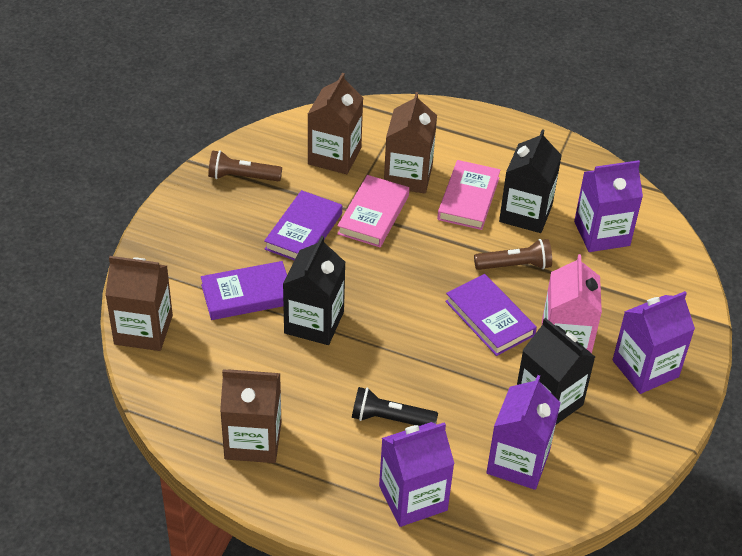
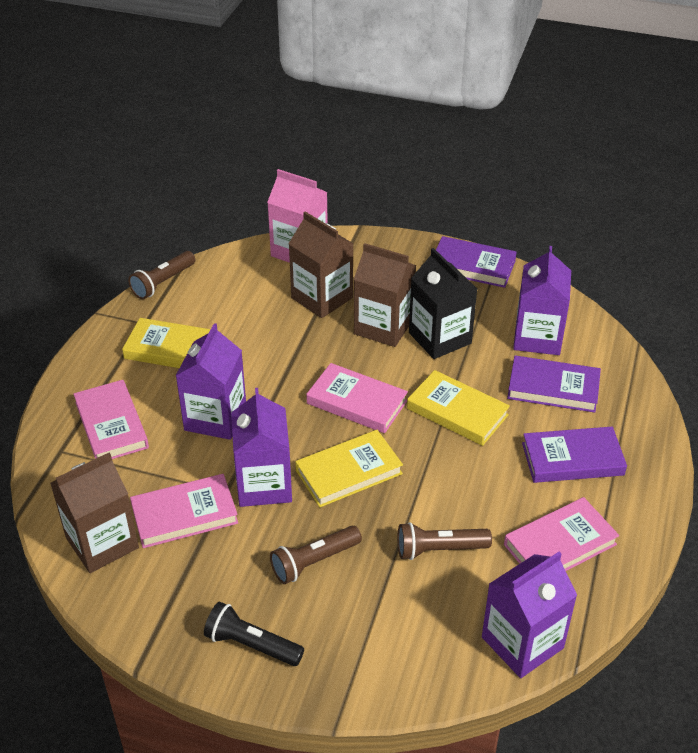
black carton: 3 -> 1
brown carton: 4 -> 3
brown flashlight: 2 -> 3
pink book: 2 -> 4
yellow book: 0 -> 3

